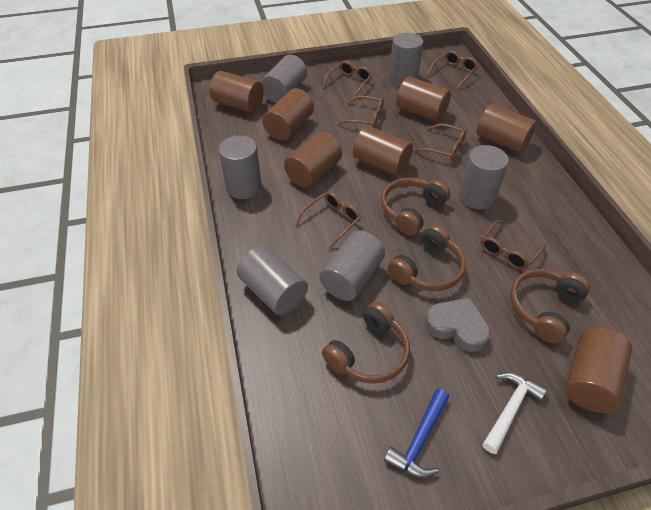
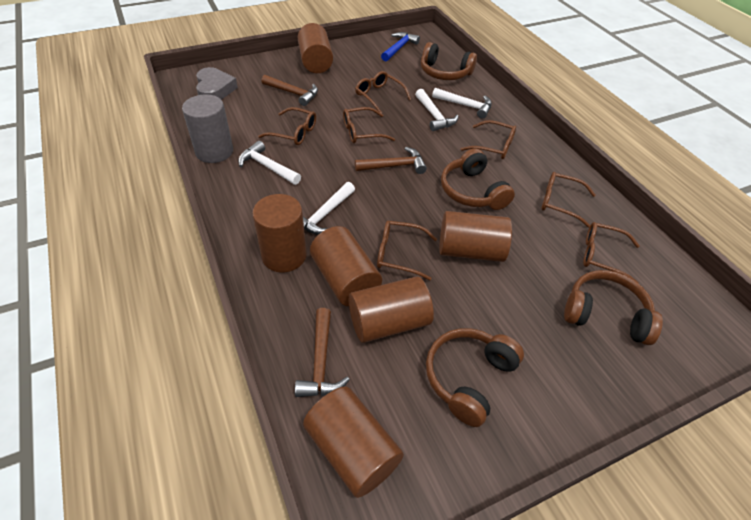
brown cylinder: 7 -> 6
brown glasses: 6 -> 7
brown hammer: 0 -> 3
grey cylinder: 6 -> 1
white hammer: 1 -> 4

